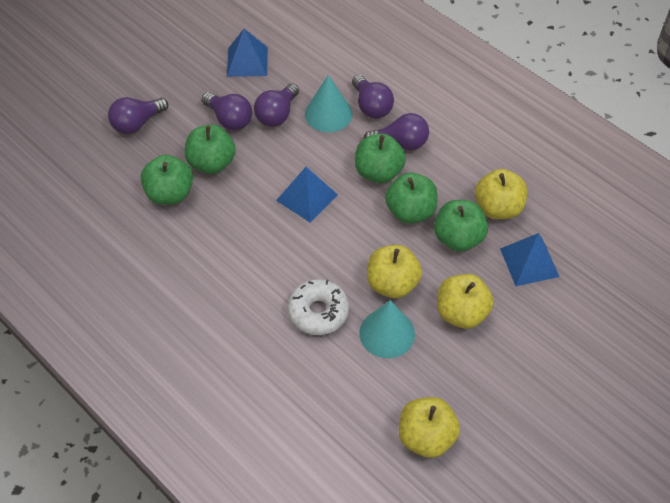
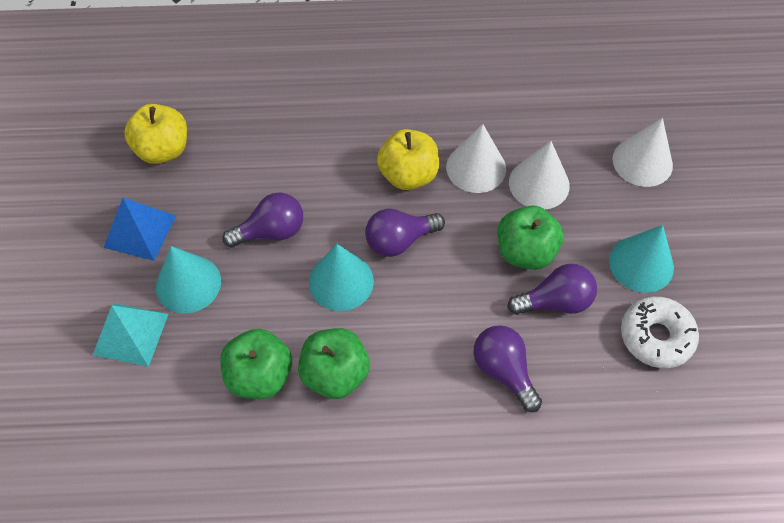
blue pyramid: 3 -> 1
green apple: 5 -> 3
purple light bulb: 5 -> 4
turquoise cone: 2 -> 3
turquoise pyramid: 0 -> 1
white cone: 0 -> 3
yellow apple: 4 -> 2

